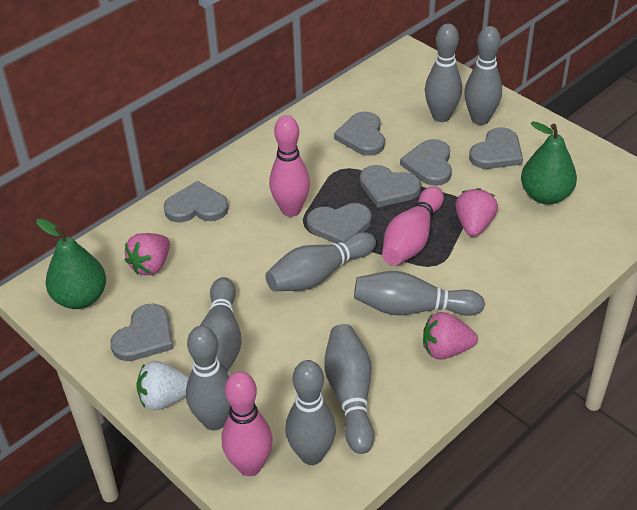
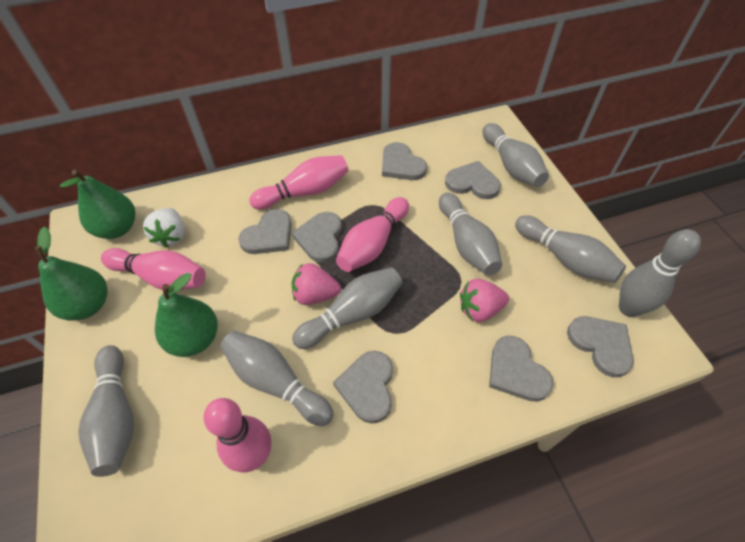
green pear: 2 -> 3
grey bowling pin: 8 -> 7
pink bowling pin: 3 -> 4
pink strawberry: 3 -> 2

